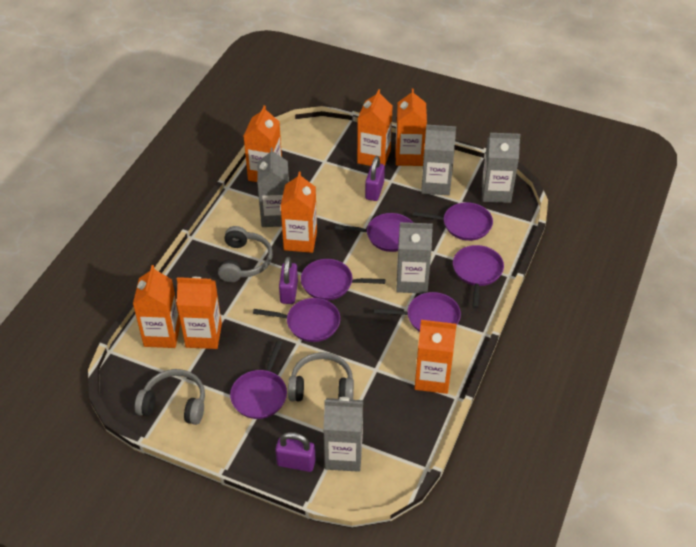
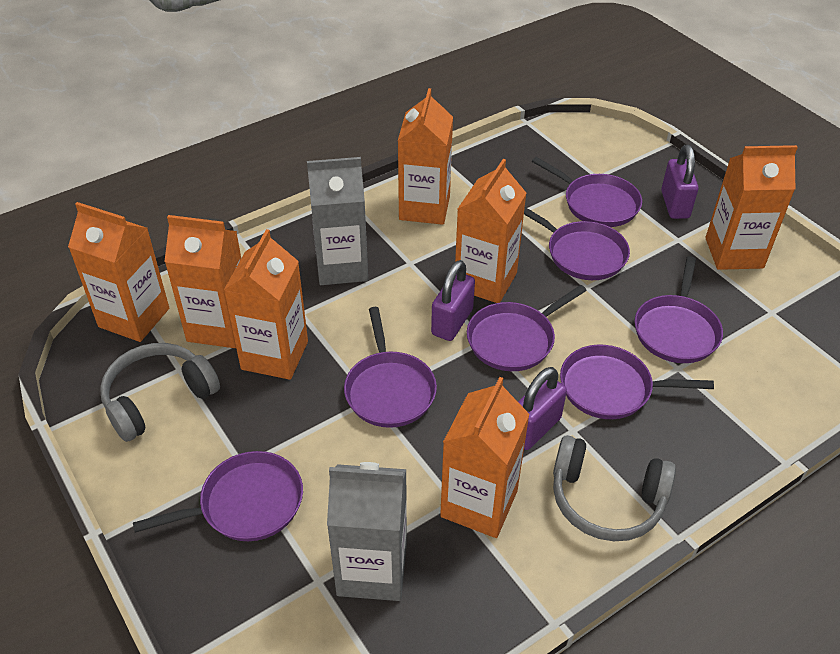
grey carton: 5 -> 2
grey headphones: 3 -> 2

